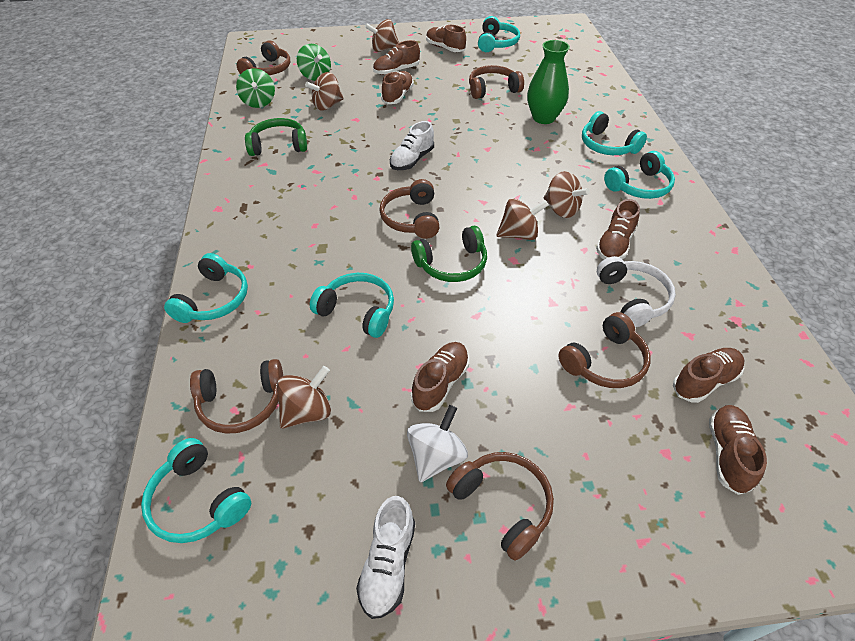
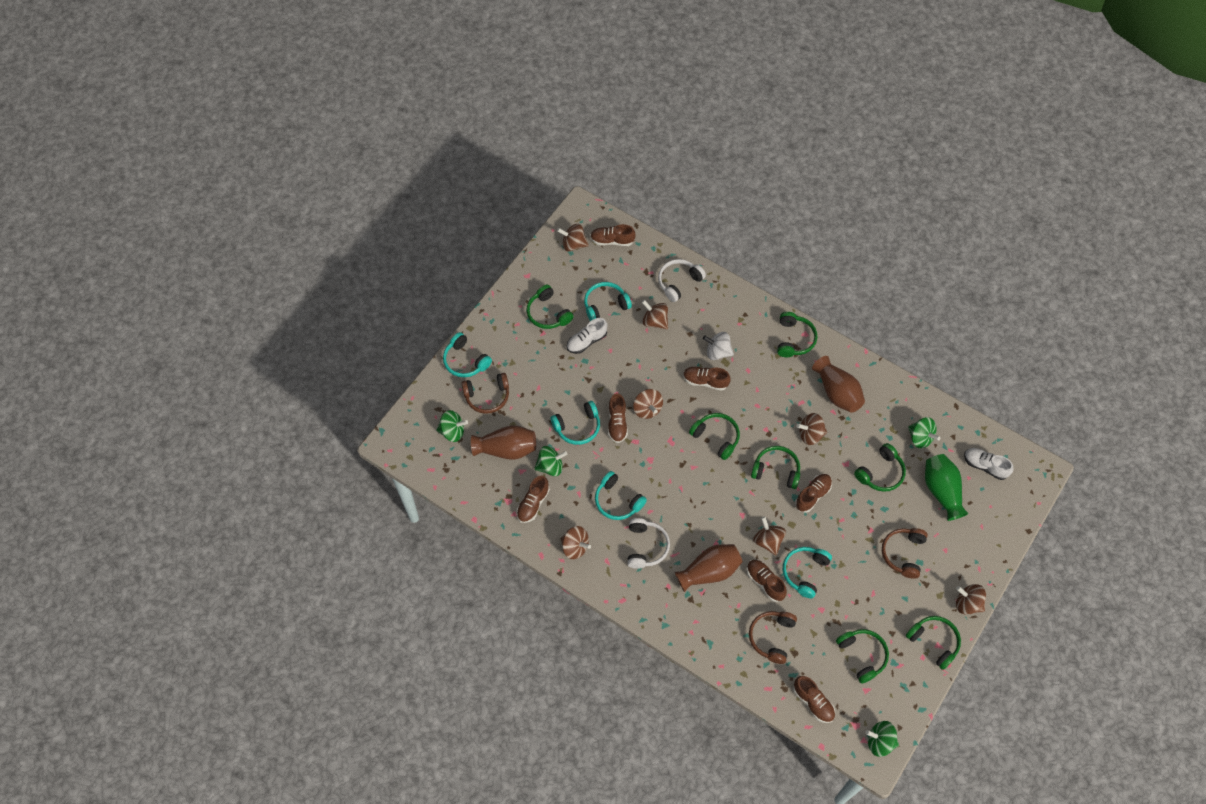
brown headphones: 6 -> 3
brown spinning top: 5 -> 7
brown vase: 0 -> 3
green headphones: 2 -> 7
green spinning top: 2 -> 4
turquoise headphones: 6 -> 5
white headphones: 1 -> 2

